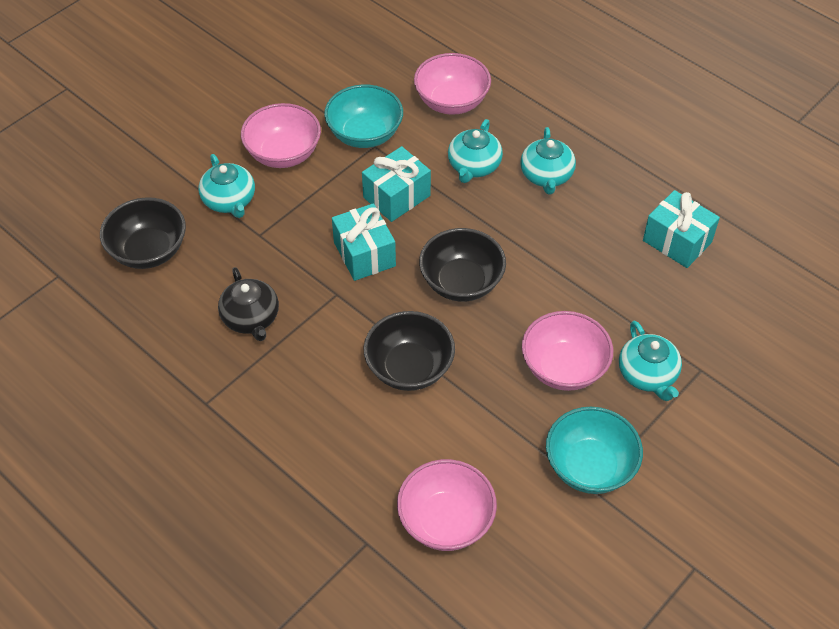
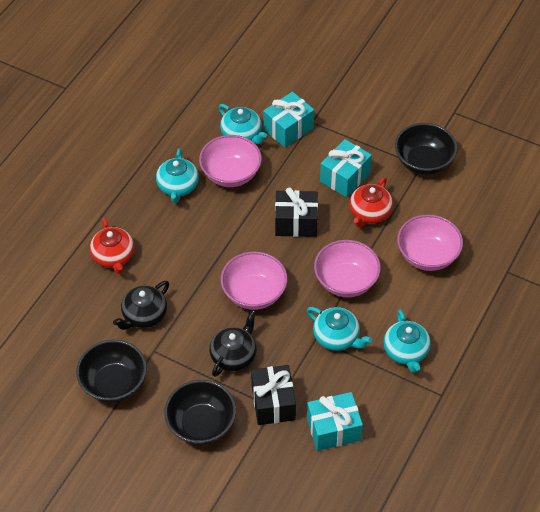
black gift: 0 -> 2
black teapot: 1 -> 2
red teapot: 0 -> 2
turquoise bowl: 2 -> 0

